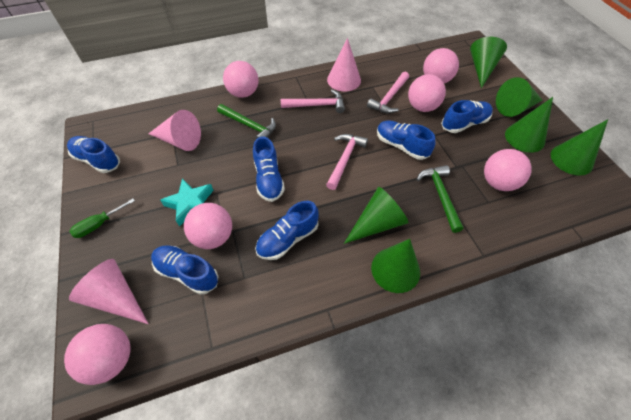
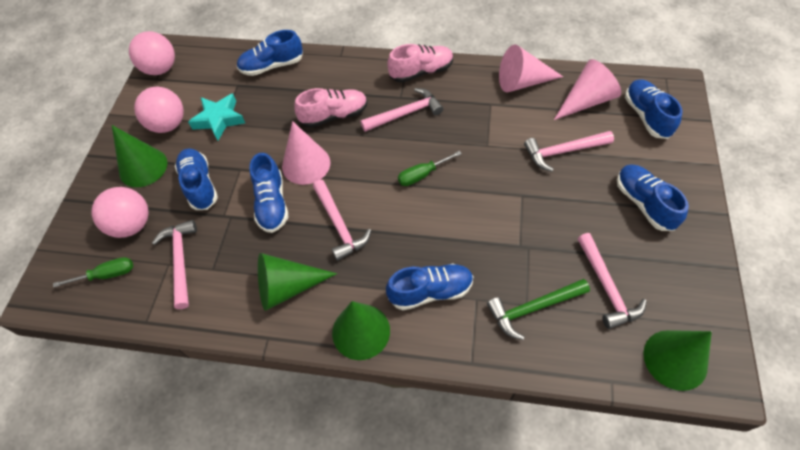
green cone: 6 -> 4
green hammer: 2 -> 1
green screwdriver: 1 -> 2
pink ball: 6 -> 3
pink hammer: 3 -> 5
pink shoe: 0 -> 2

